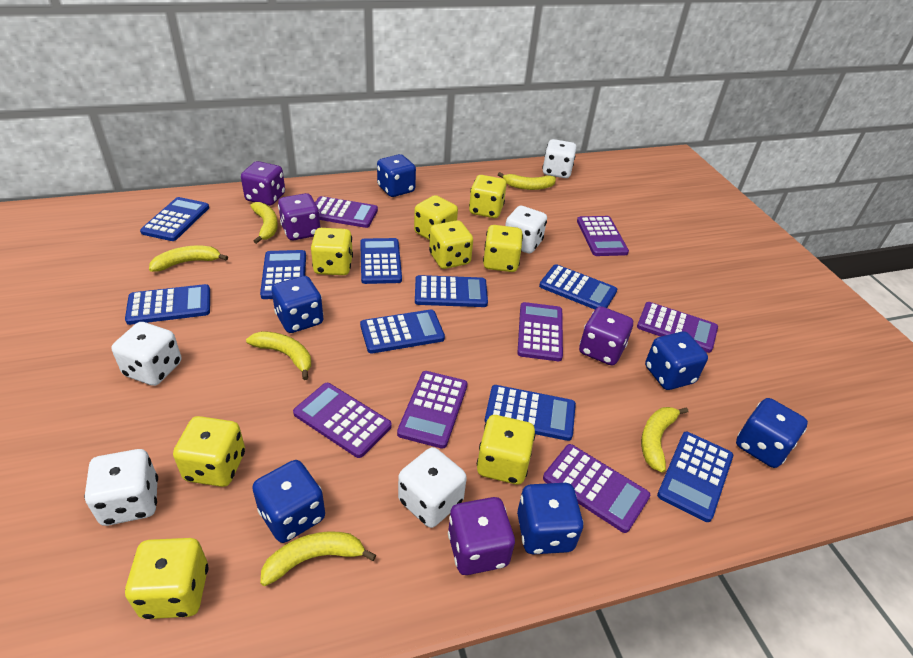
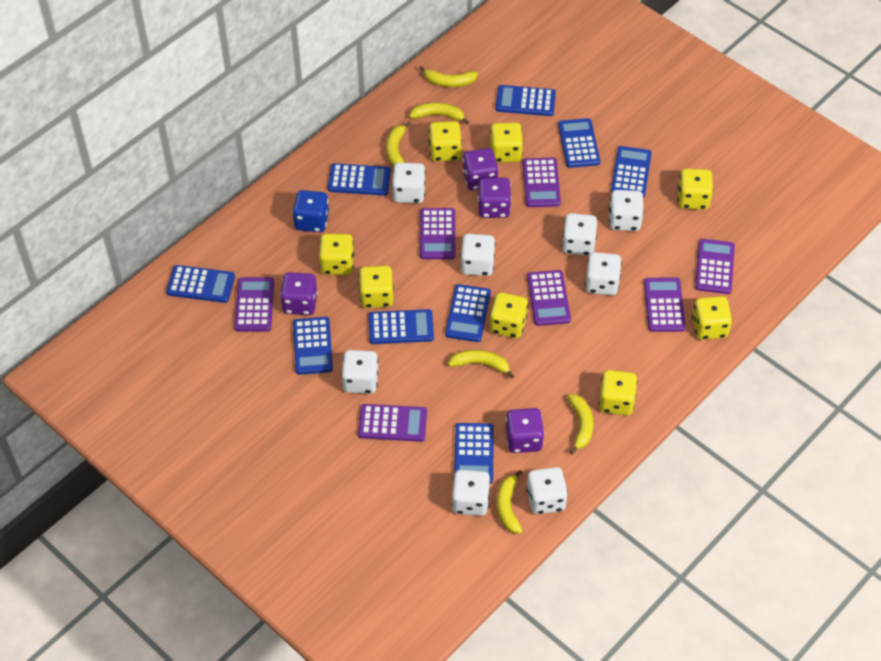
blue dice: 6 -> 1
white dice: 5 -> 8

